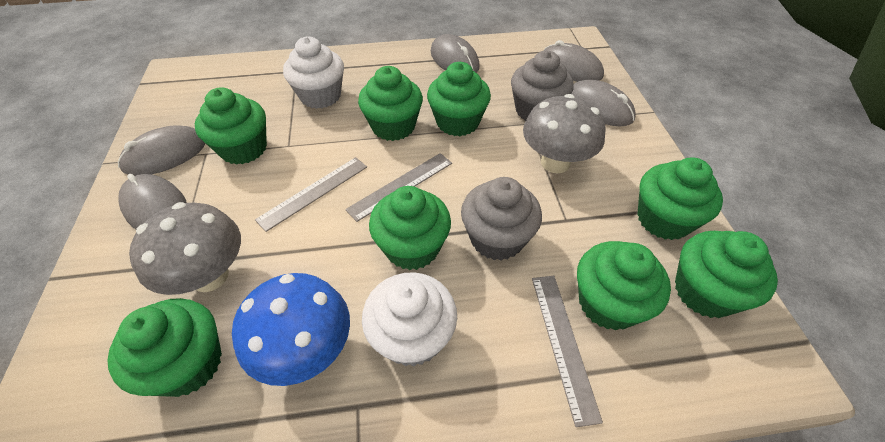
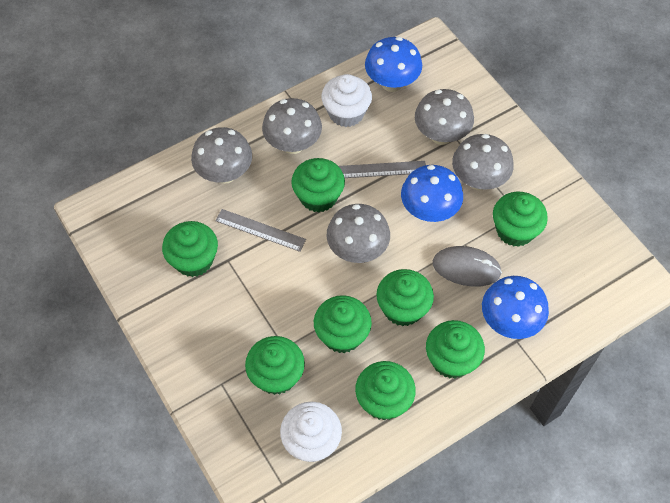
blue mushroom: 1 -> 3
grey cupcake: 2 -> 0
grey mouse: 5 -> 1
grey mushroom: 2 -> 5
grey ruler: 3 -> 2

